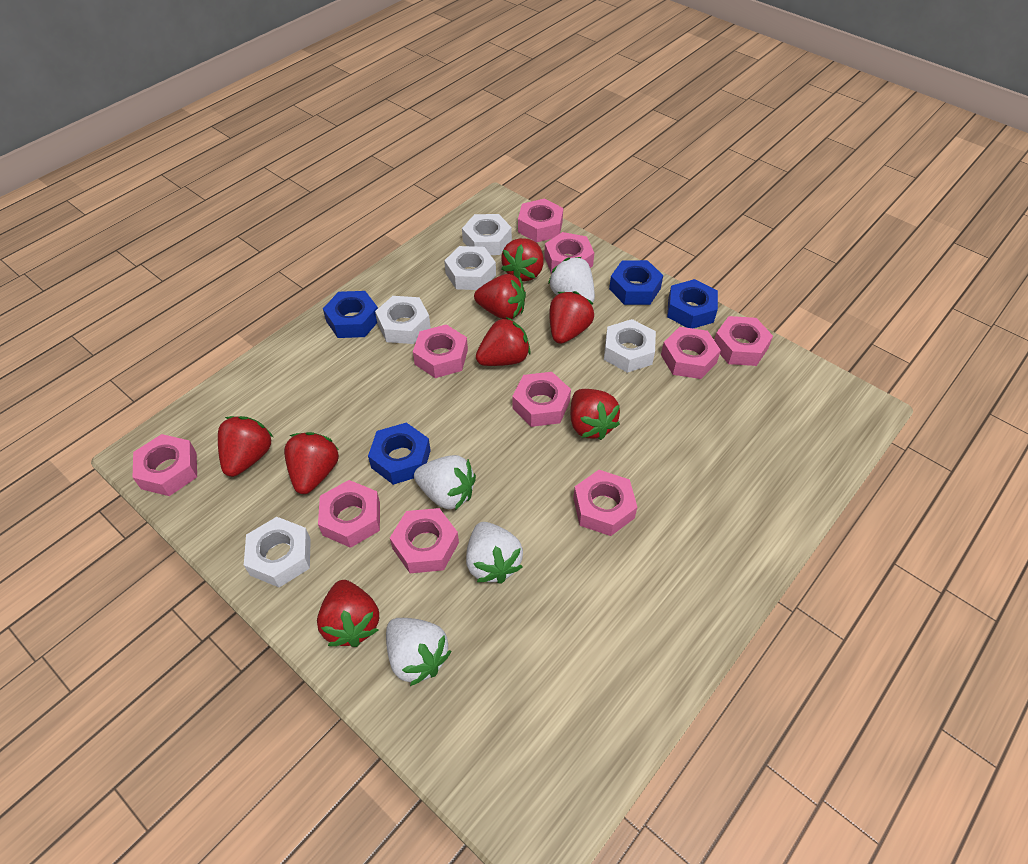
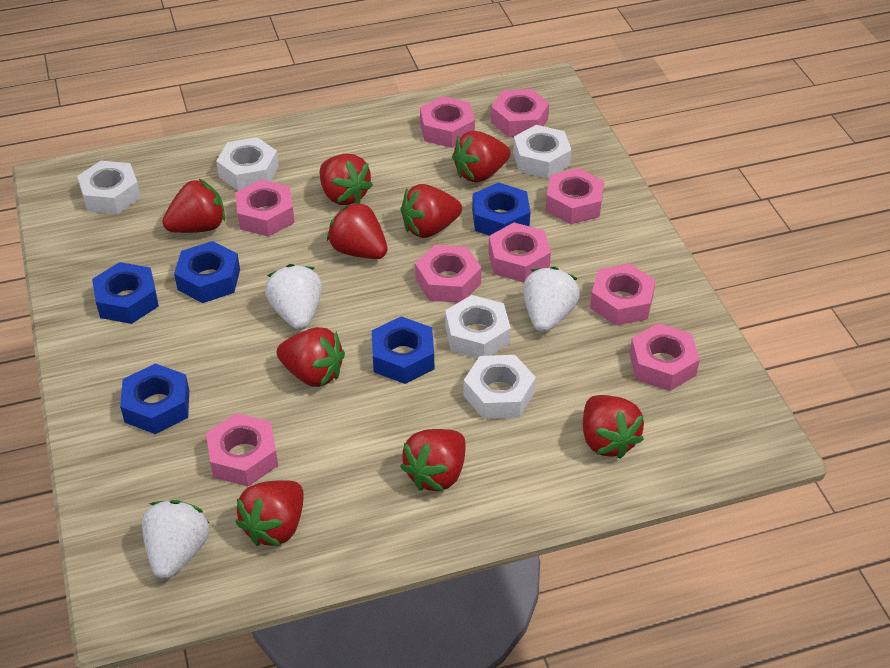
blue nut: 4 -> 5
pink nut: 10 -> 9
red strawberry: 8 -> 9
white strawberry: 4 -> 3

